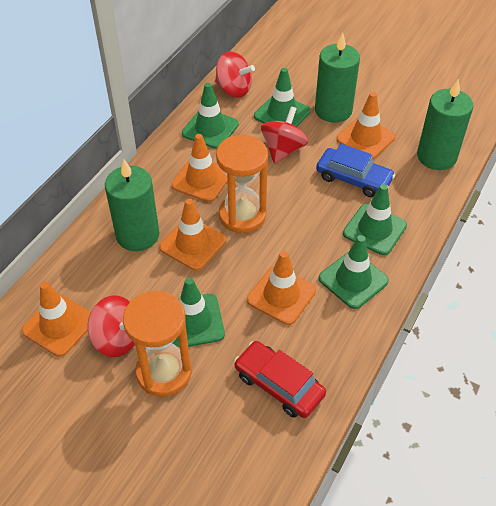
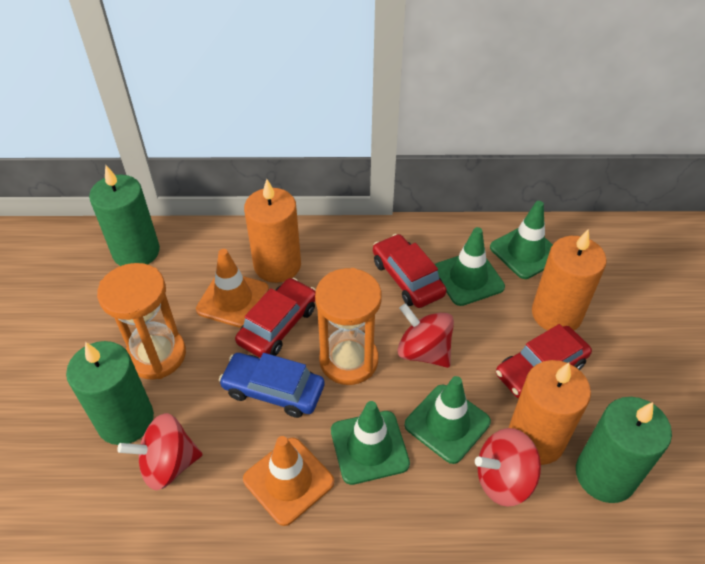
green traffic cone: 5 -> 4
orange candle: 0 -> 3
orange traffic cone: 5 -> 2
red car: 1 -> 3

